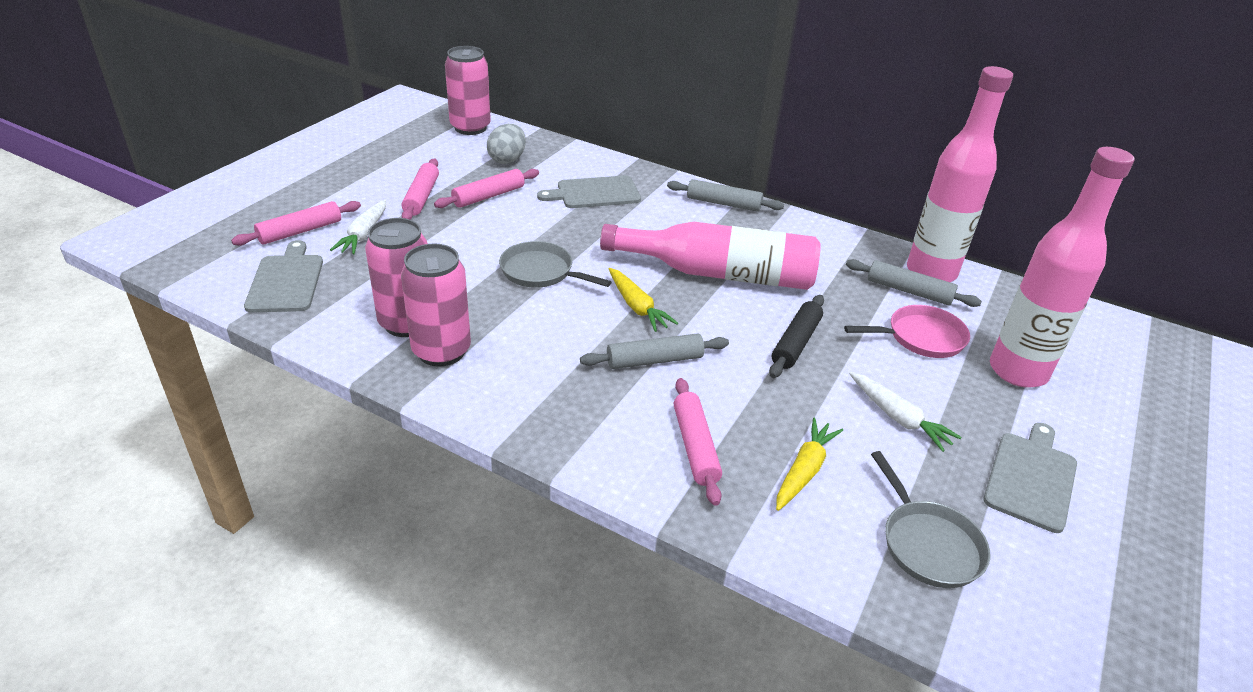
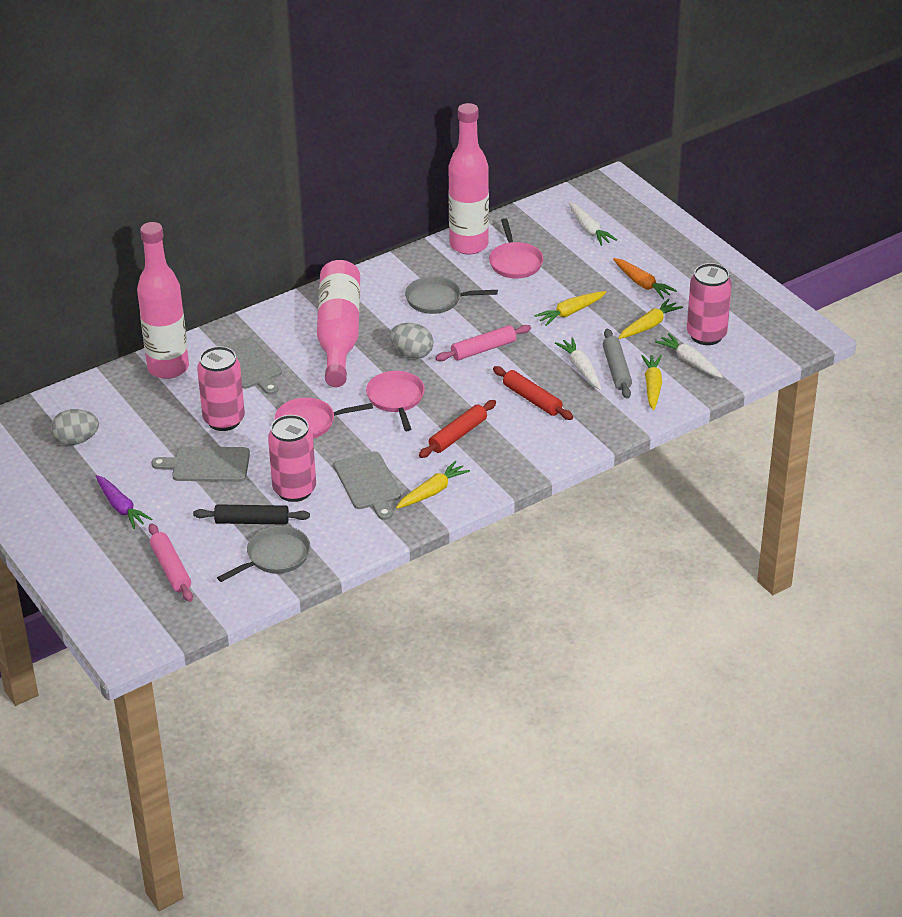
grey egg: 1 -> 2
grey rolling pin: 3 -> 1
orange carrot: 0 -> 1
pink pan: 1 -> 3
pink rolling pin: 4 -> 2
purple carrot: 0 -> 1
red rolling pin: 0 -> 2
white carrot: 2 -> 3
yellow carrot: 2 -> 4

